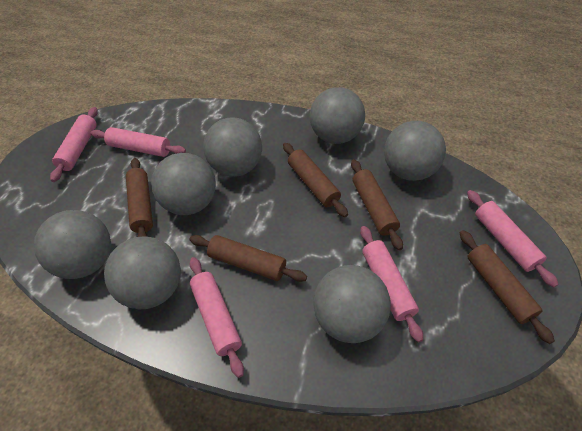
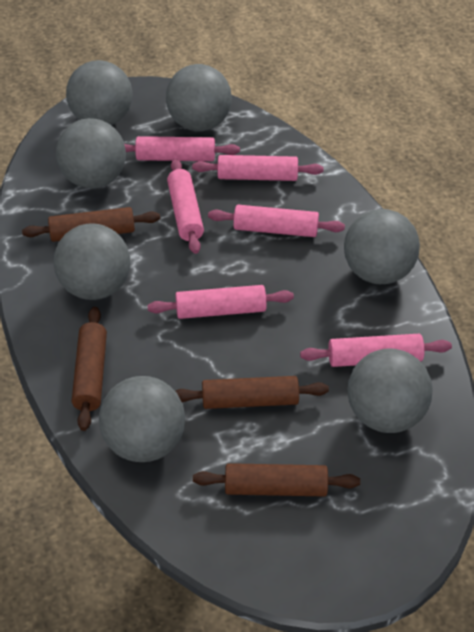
brown rolling pin: 5 -> 4
pink rolling pin: 5 -> 6

